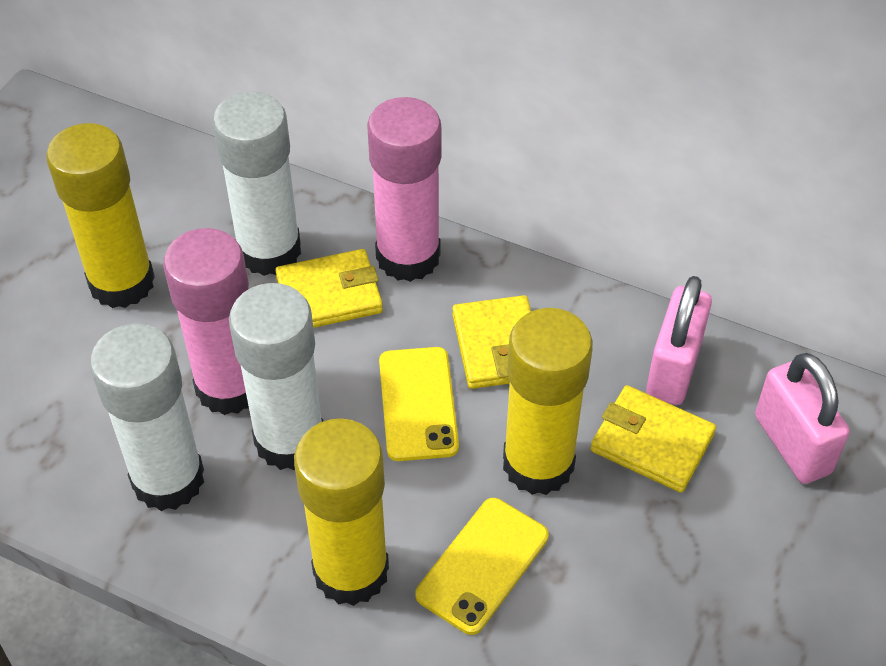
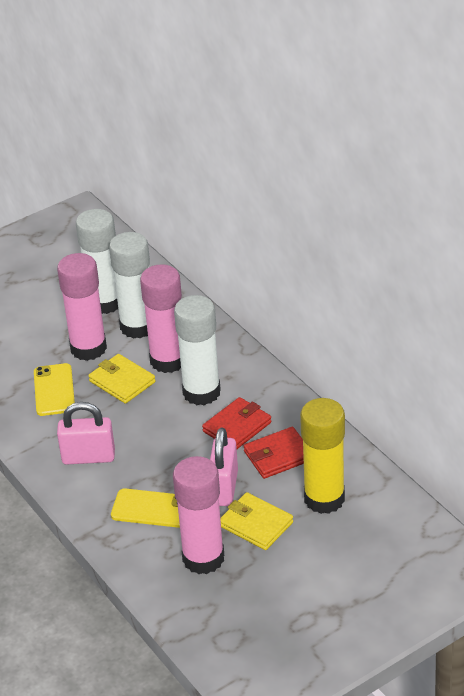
pink glue stick: 2 -> 3
red wallet: 0 -> 2
yellow glue stick: 3 -> 1
yellow wallet: 3 -> 2

